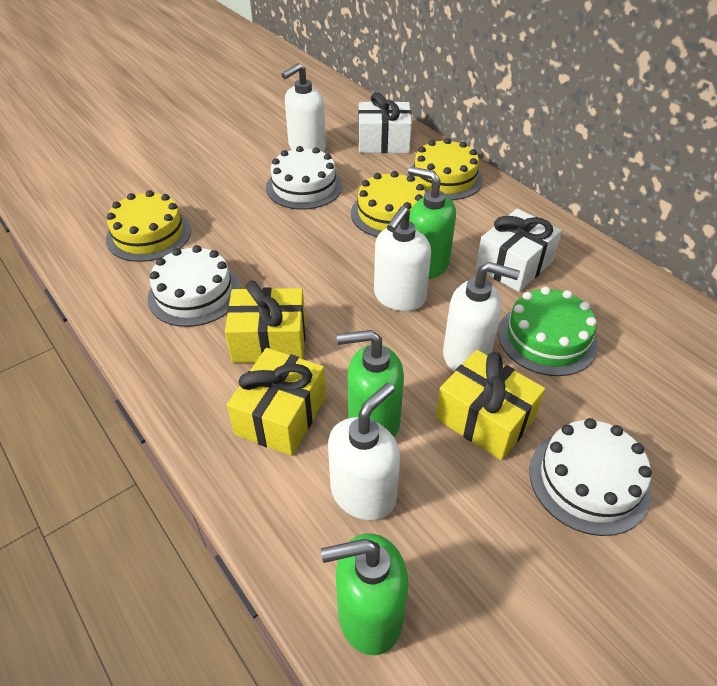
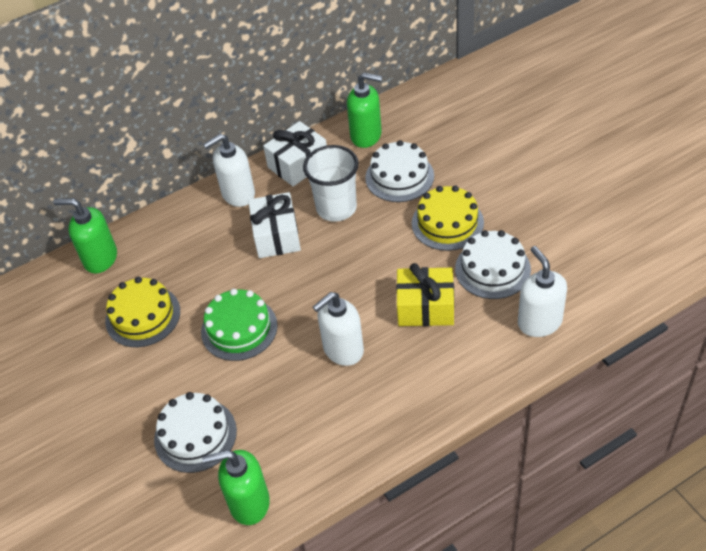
white cup: 0 -> 1
white soap dispenser: 4 -> 3
yellow cake: 3 -> 2
yellow gift: 3 -> 1

